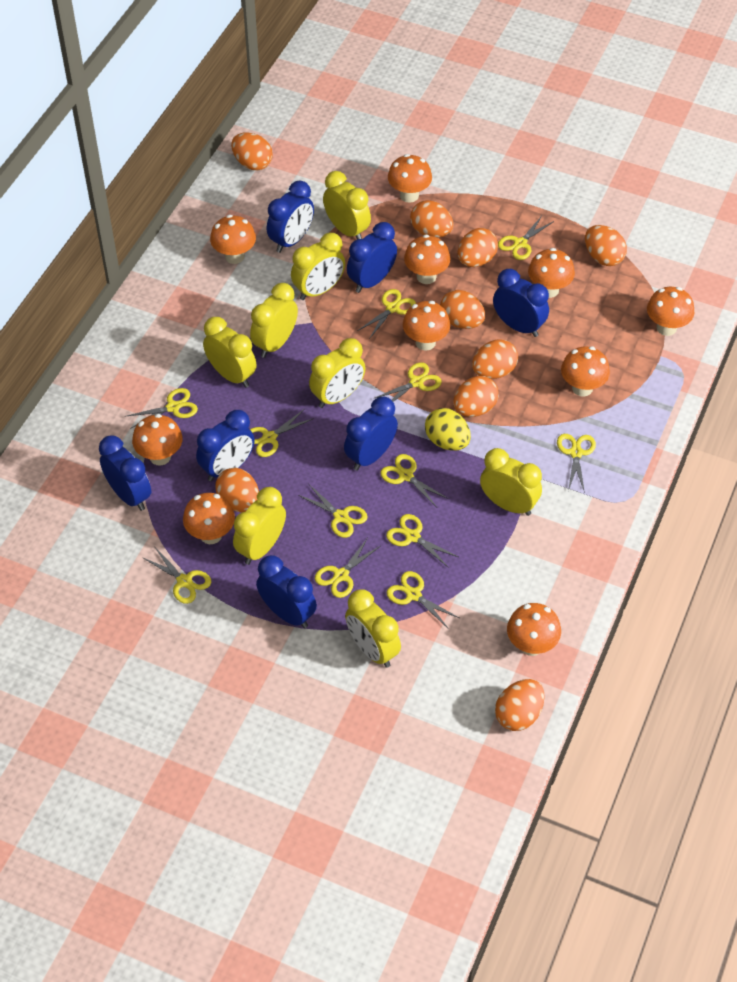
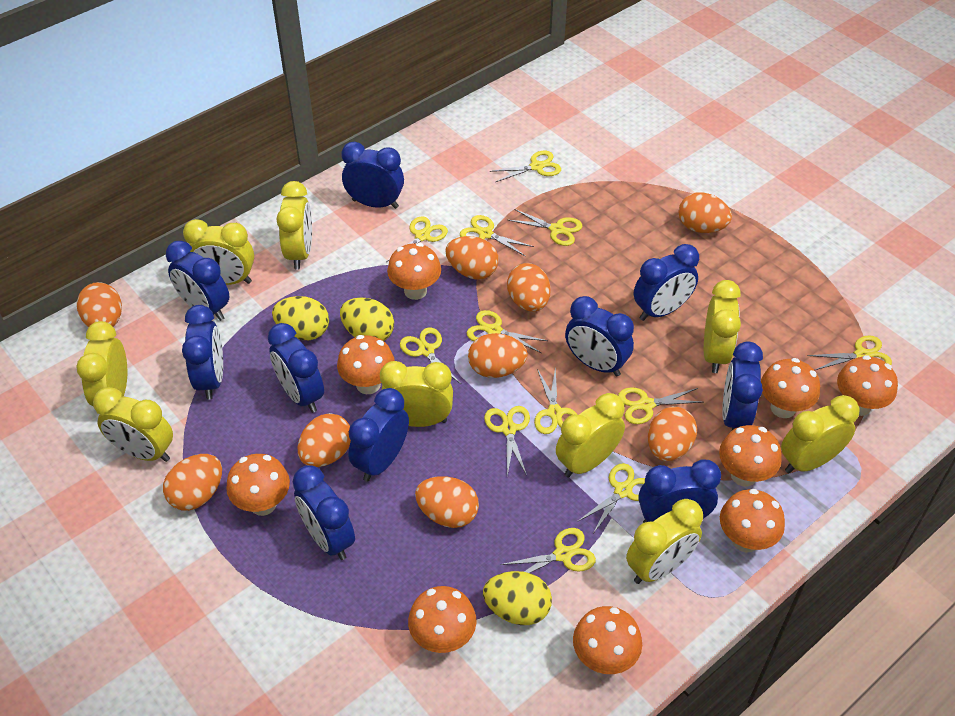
blue clock: 7 -> 10
orange mushroom: 10 -> 9
yellow clock: 8 -> 9
yellow egg: 1 -> 3

